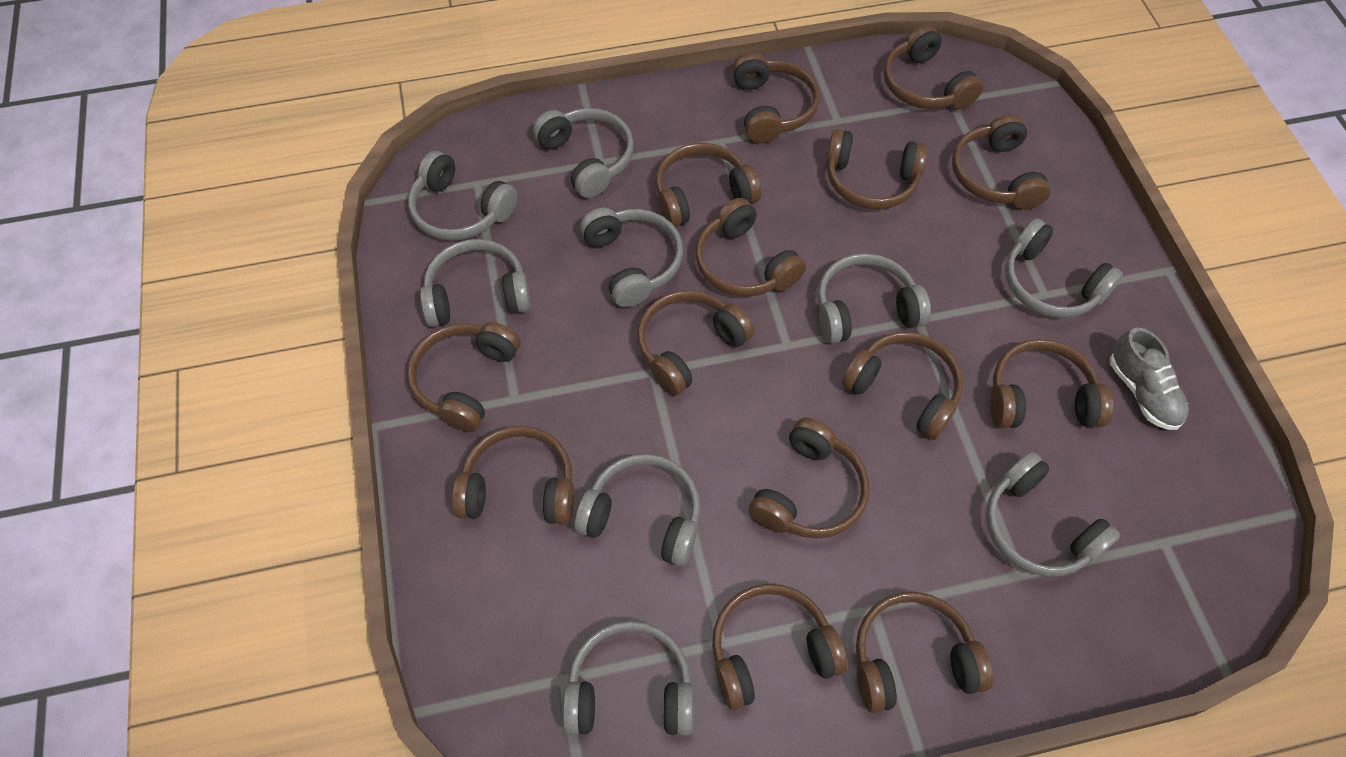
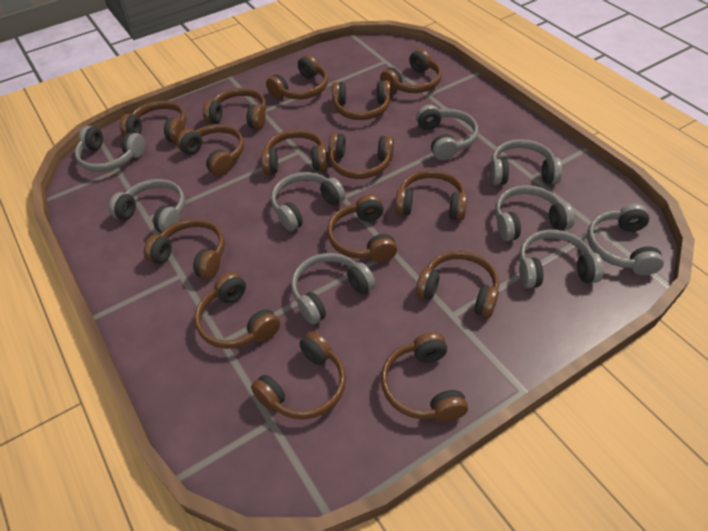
brown headphones: 14 -> 15
grey shoe: 1 -> 0

